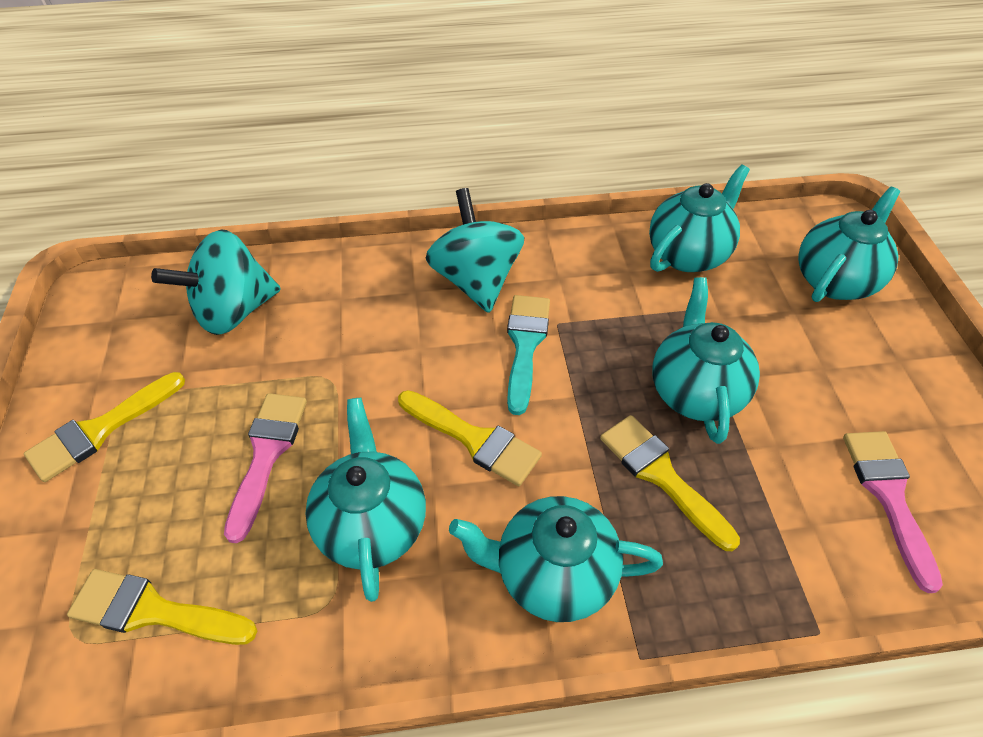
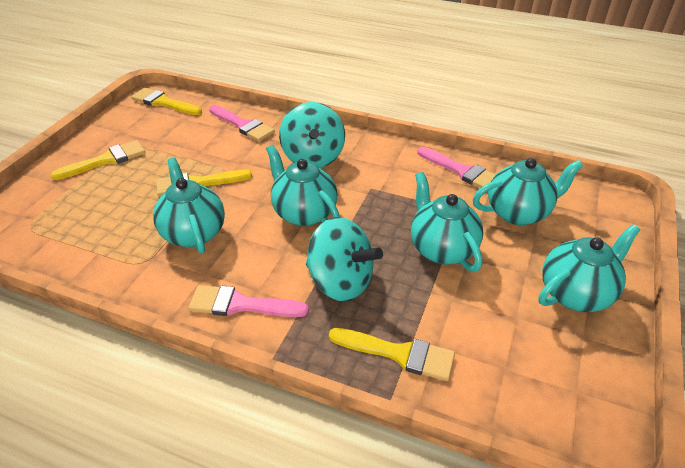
pink brush: 2 -> 3
turquoise brush: 1 -> 0

